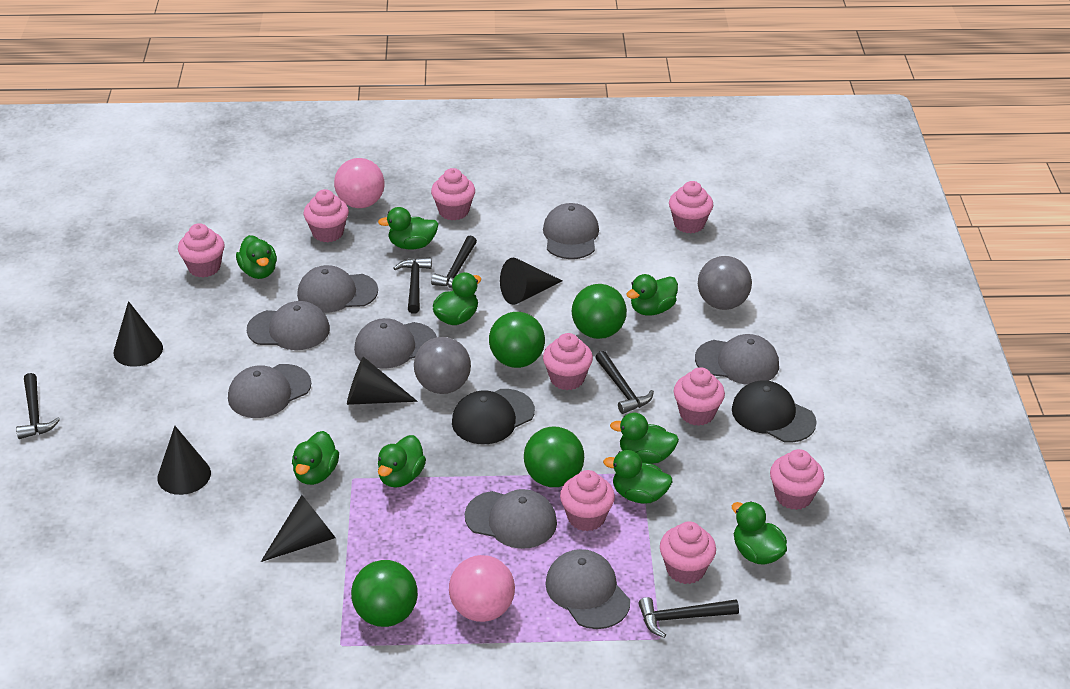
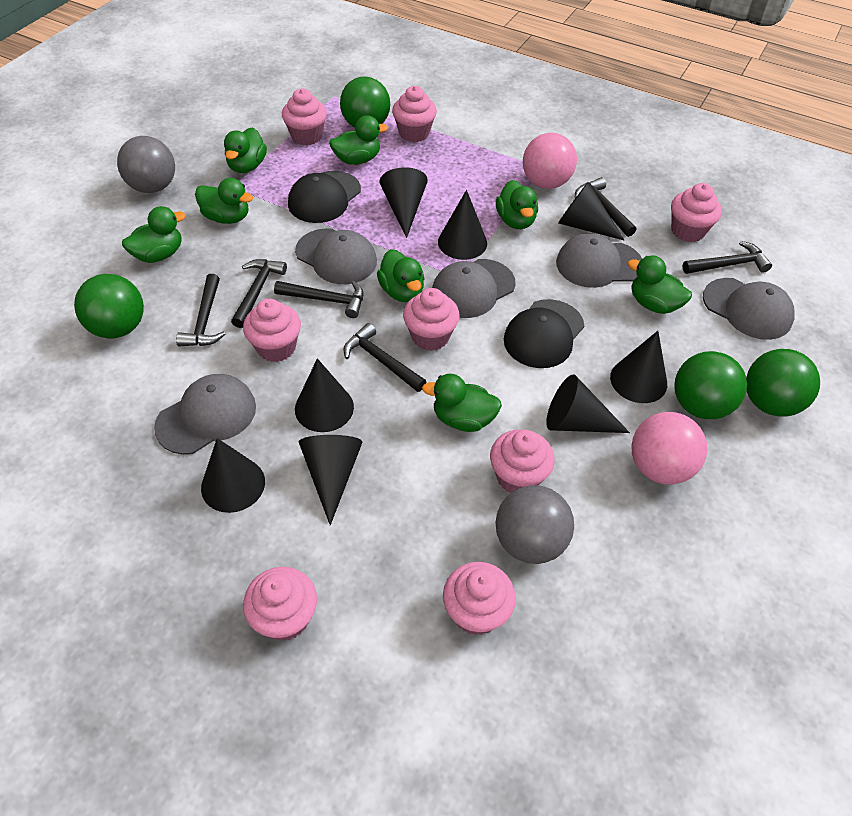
black cone: 5 -> 8
black hammer: 5 -> 6
green duck: 9 -> 8
grey cap: 8 -> 5
pink cupcake: 9 -> 8

